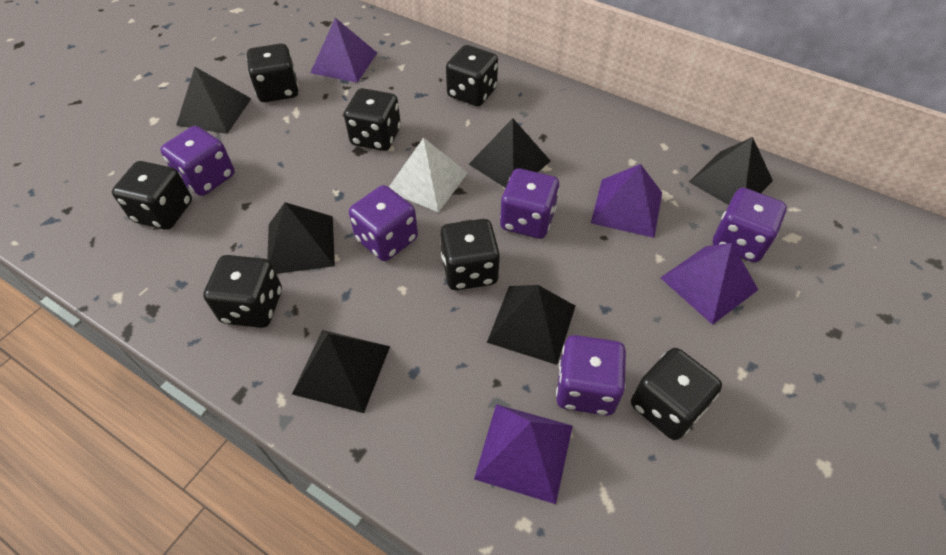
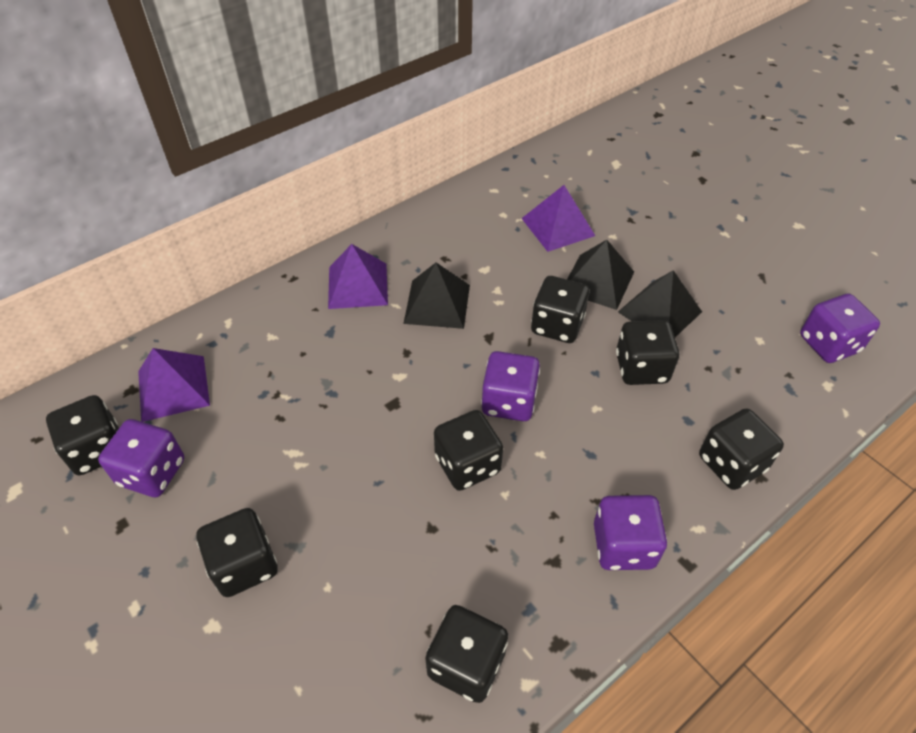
black pyramid: 6 -> 3
purple dice: 5 -> 4
purple pyramid: 4 -> 3
white pyramid: 1 -> 0

